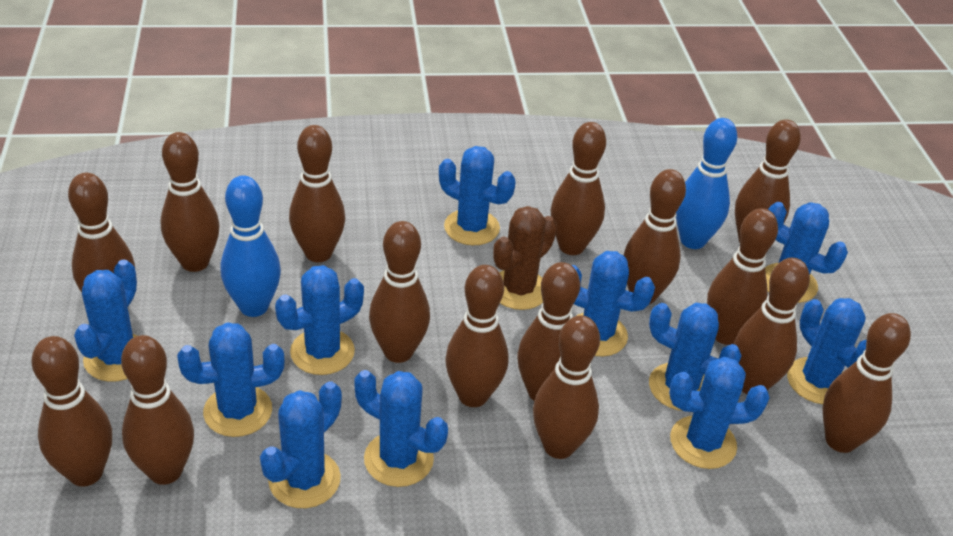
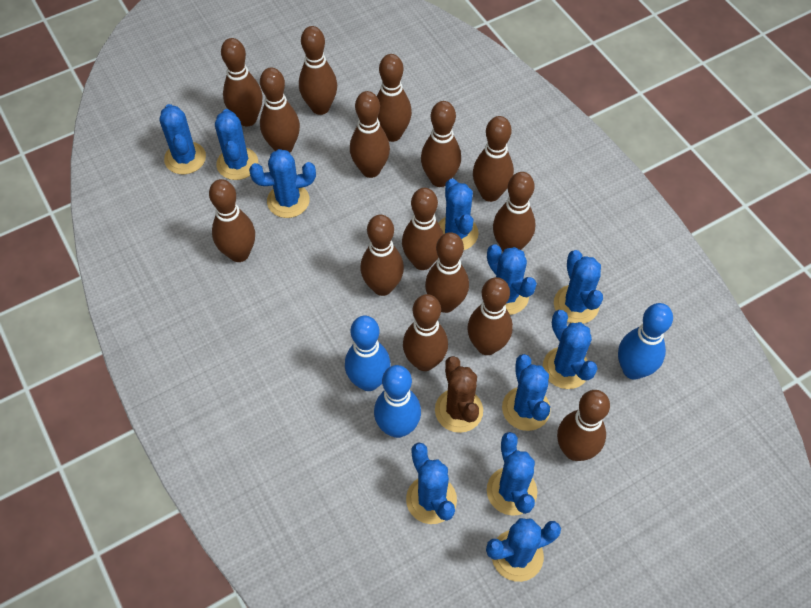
blue bowling pin: 2 -> 3

